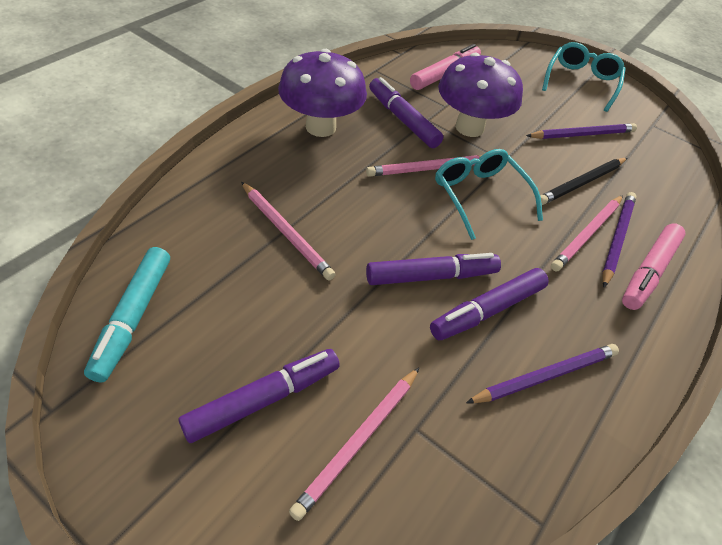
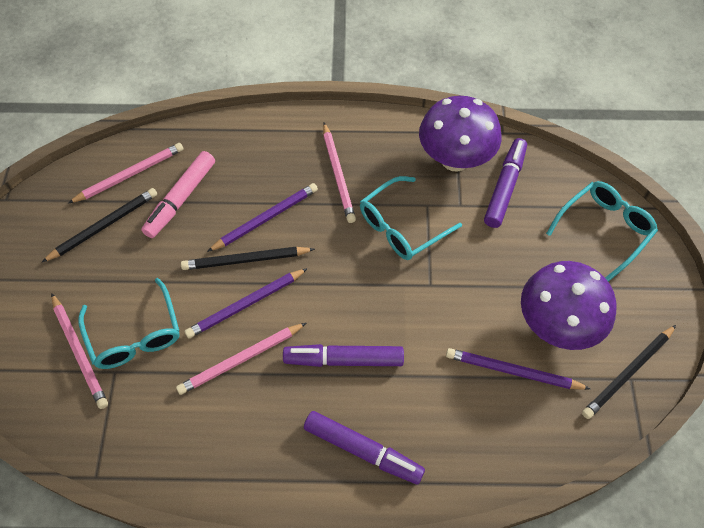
black pencil: 1 -> 3
pink marker: 2 -> 1
purple marker: 4 -> 3
turquoise glasses: 2 -> 3
turquoise marker: 1 -> 0

